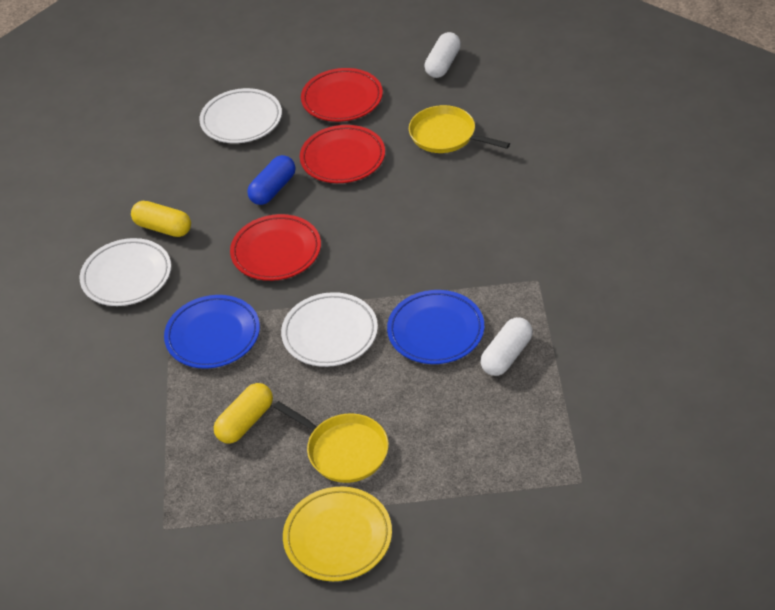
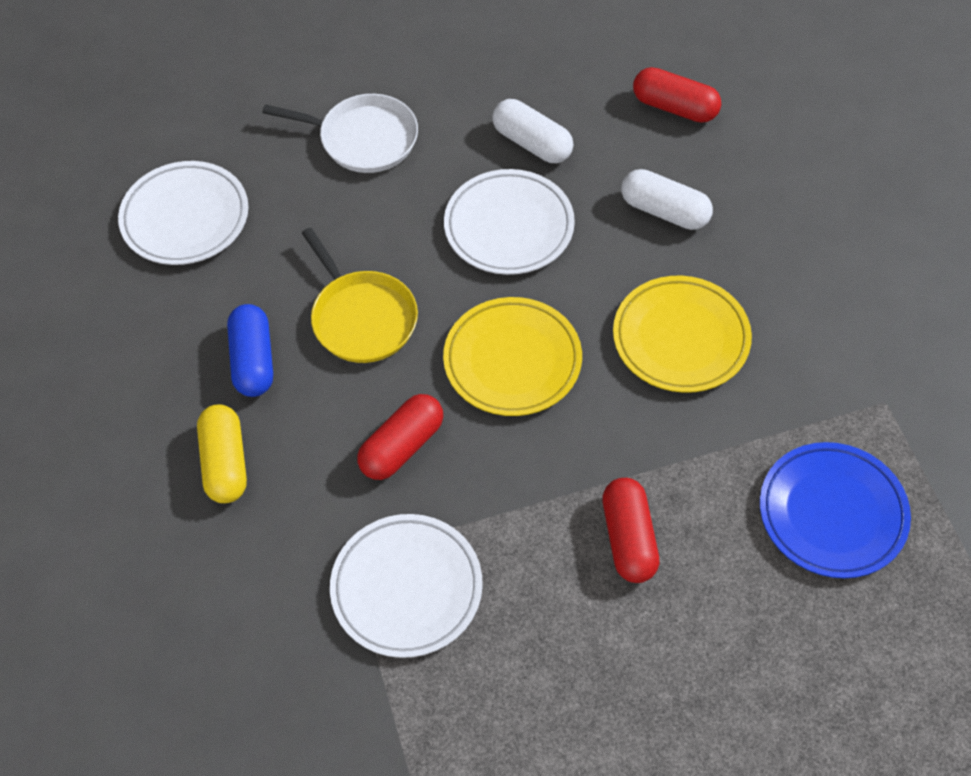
blue plate: 2 -> 1
red capsule: 0 -> 3
red plate: 3 -> 0
white pan: 0 -> 1
yellow capsule: 2 -> 1
yellow pan: 2 -> 1
yellow plate: 1 -> 2

